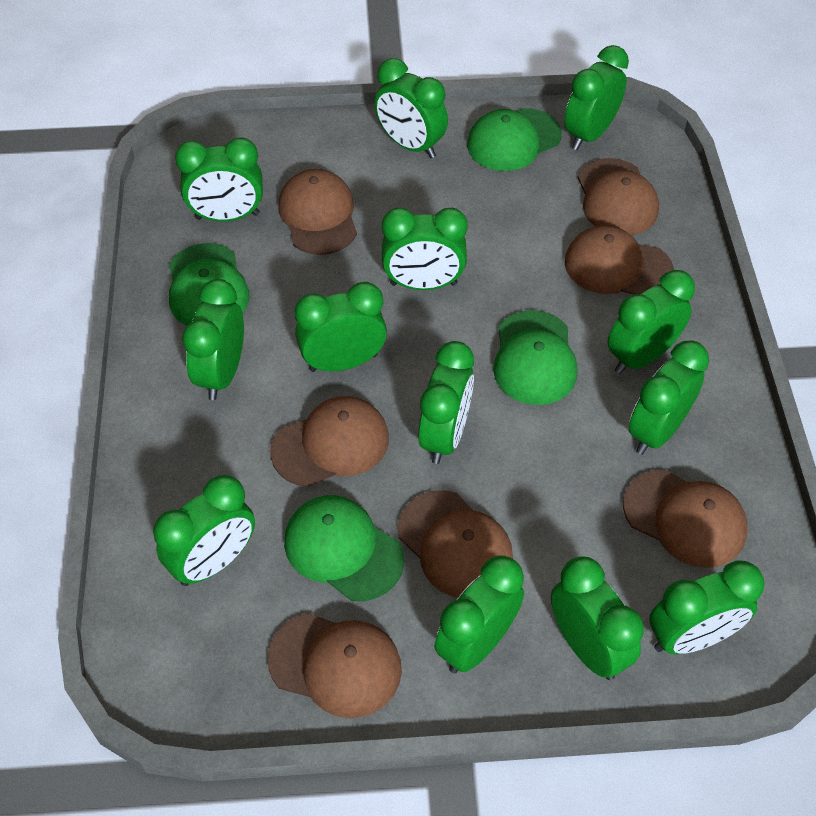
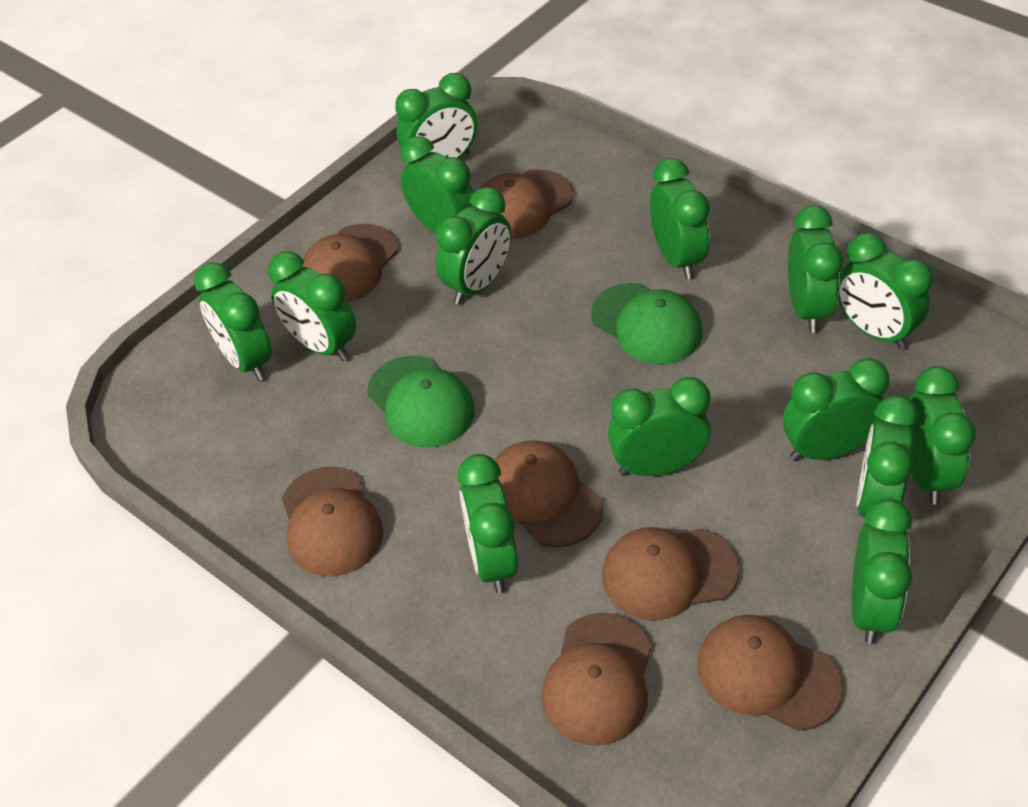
green cap: 4 -> 2
green clock: 13 -> 14

